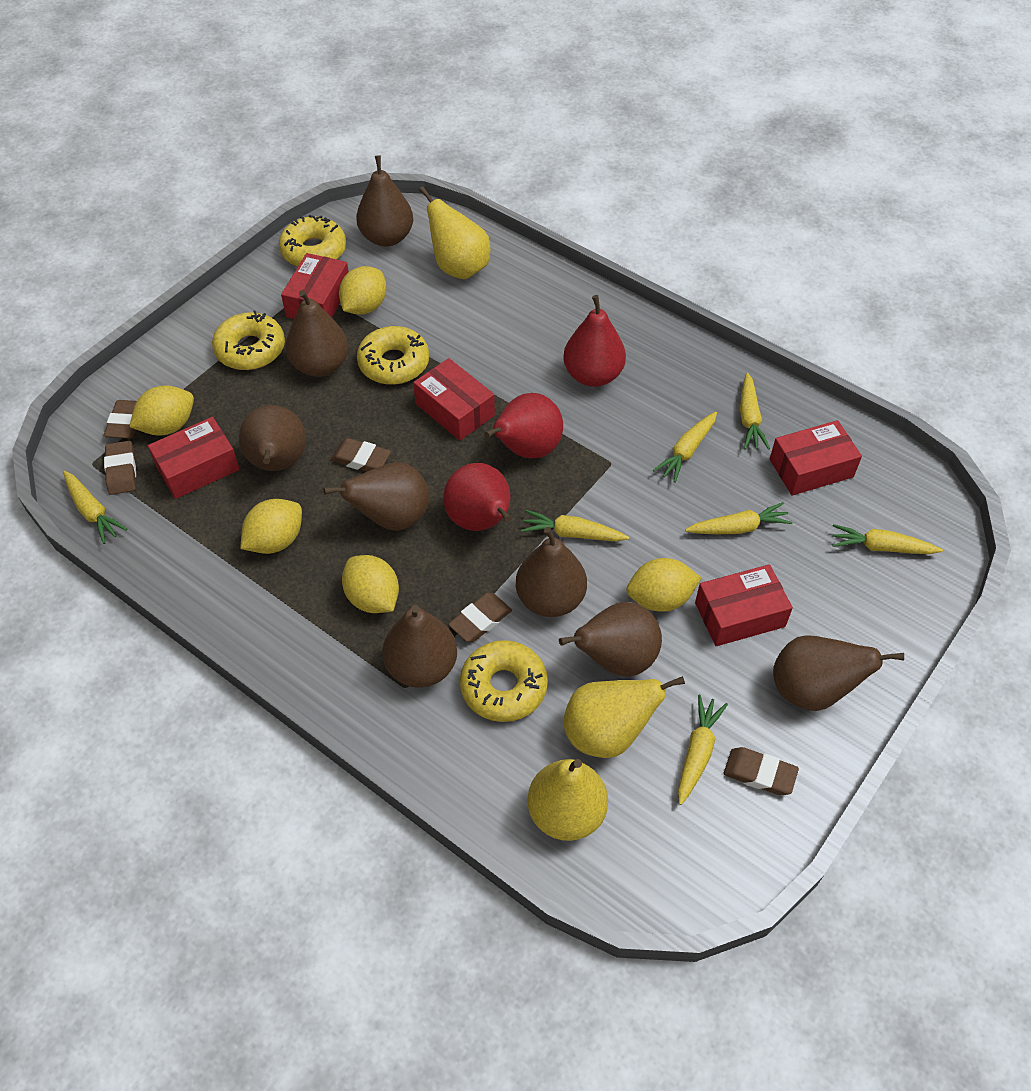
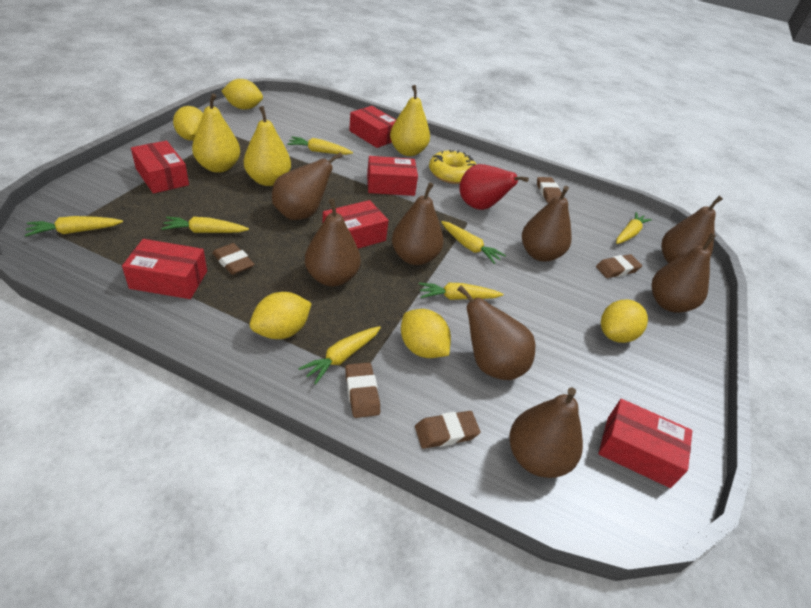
red box: 5 -> 6
red pear: 3 -> 1
yellow donut: 4 -> 1

